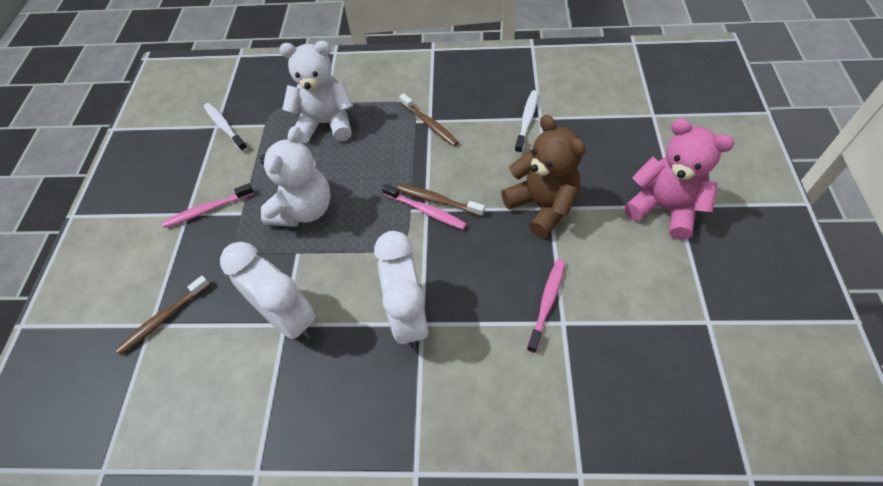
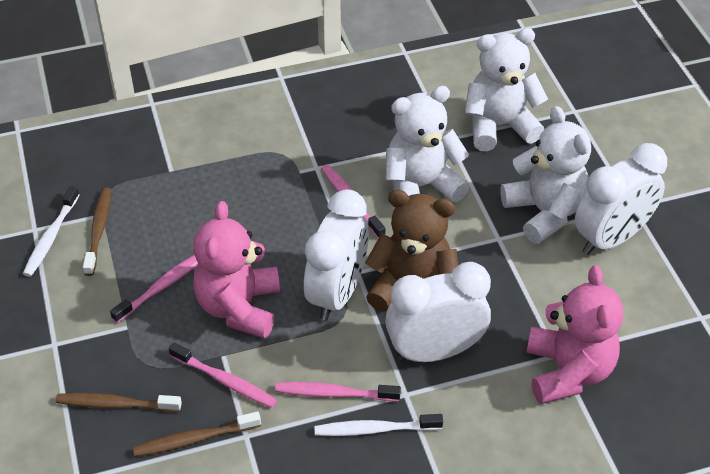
pink teddy bear: 1 -> 2
pink toothbrush: 3 -> 4
white clock: 2 -> 3
white teddy bear: 2 -> 3

